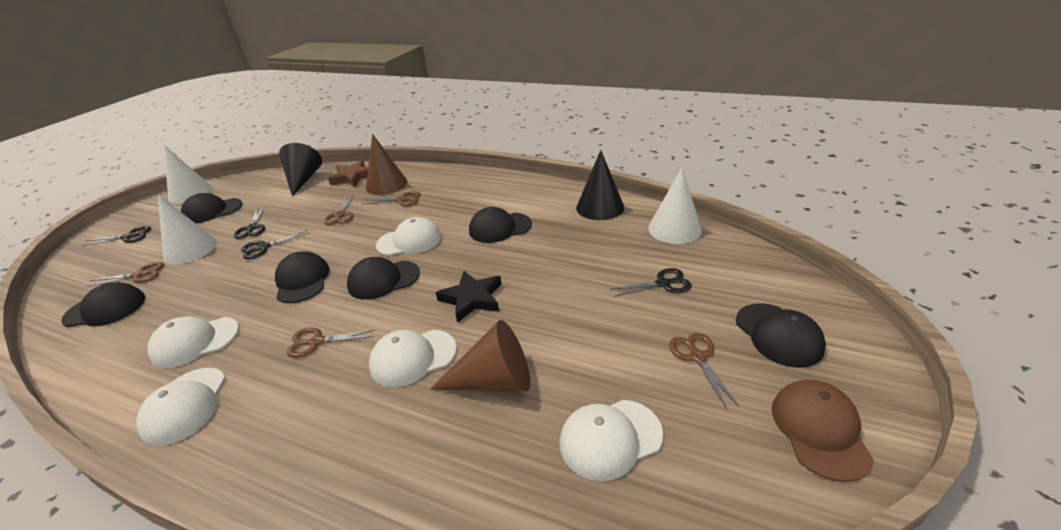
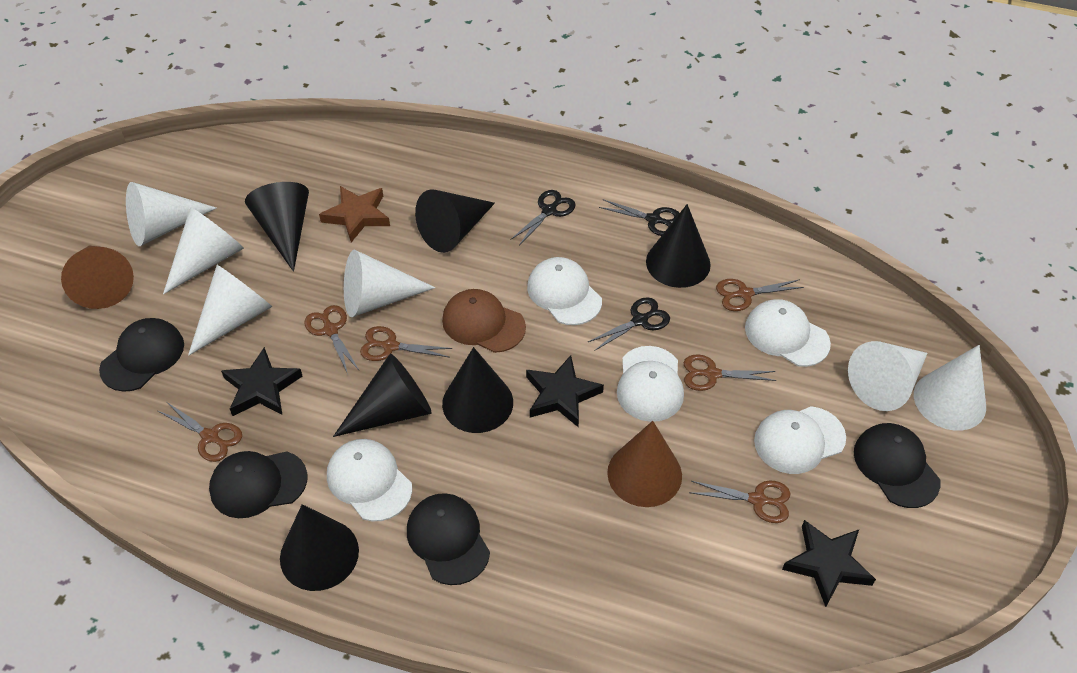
black cap: 6 -> 4
black cone: 2 -> 6
black scissors: 4 -> 3
black star: 1 -> 3
brown scissors: 5 -> 6
white cone: 3 -> 6

